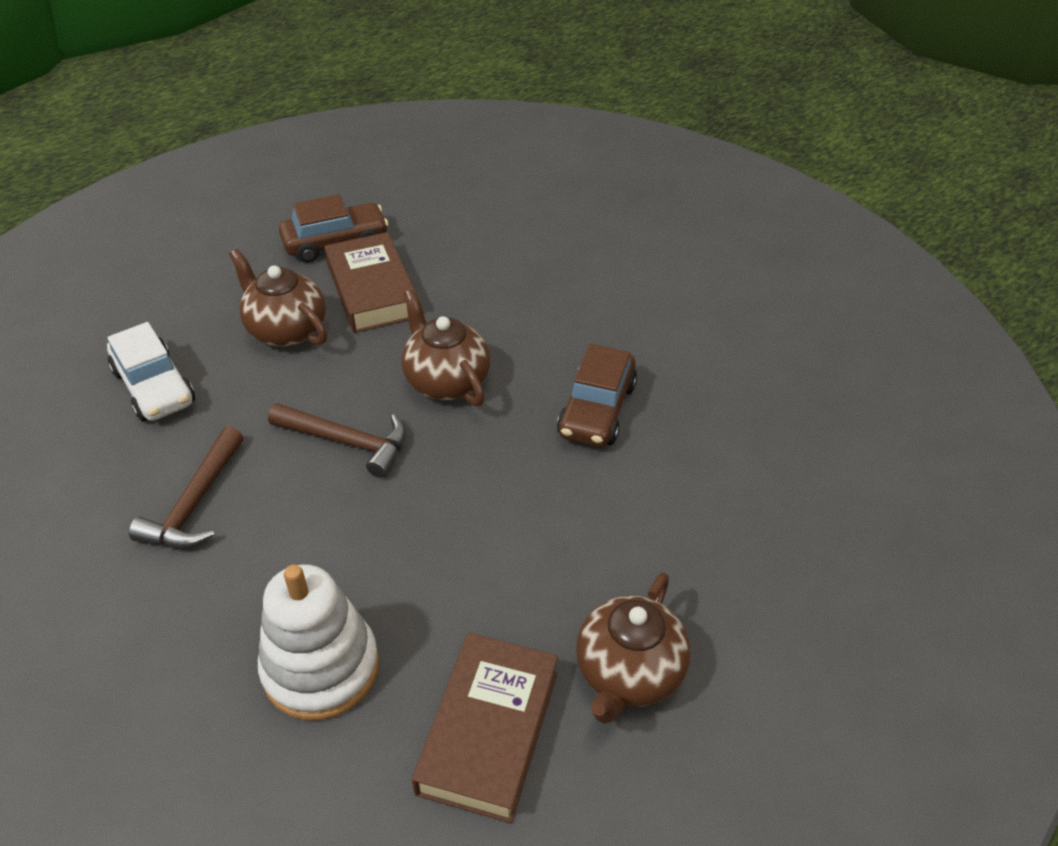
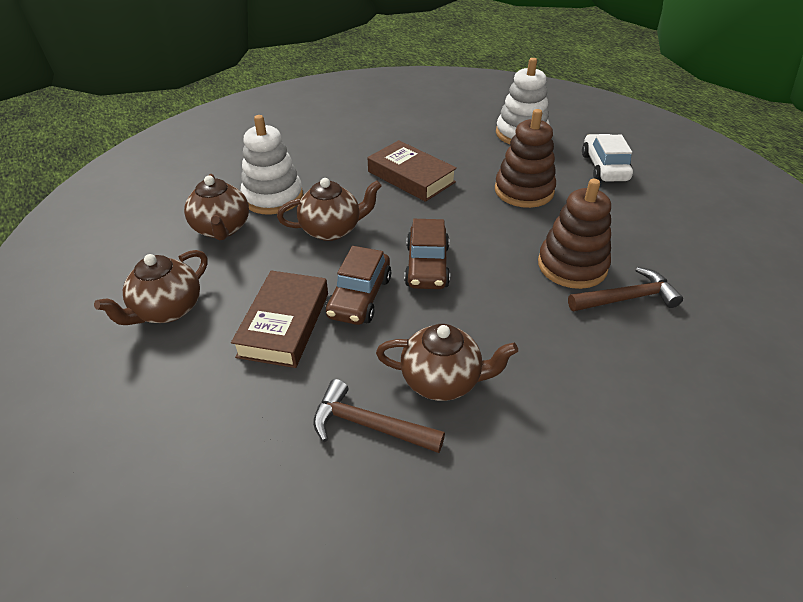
brown stacking toy: 0 -> 2
brown teapot: 3 -> 4
white stacking toy: 1 -> 2

